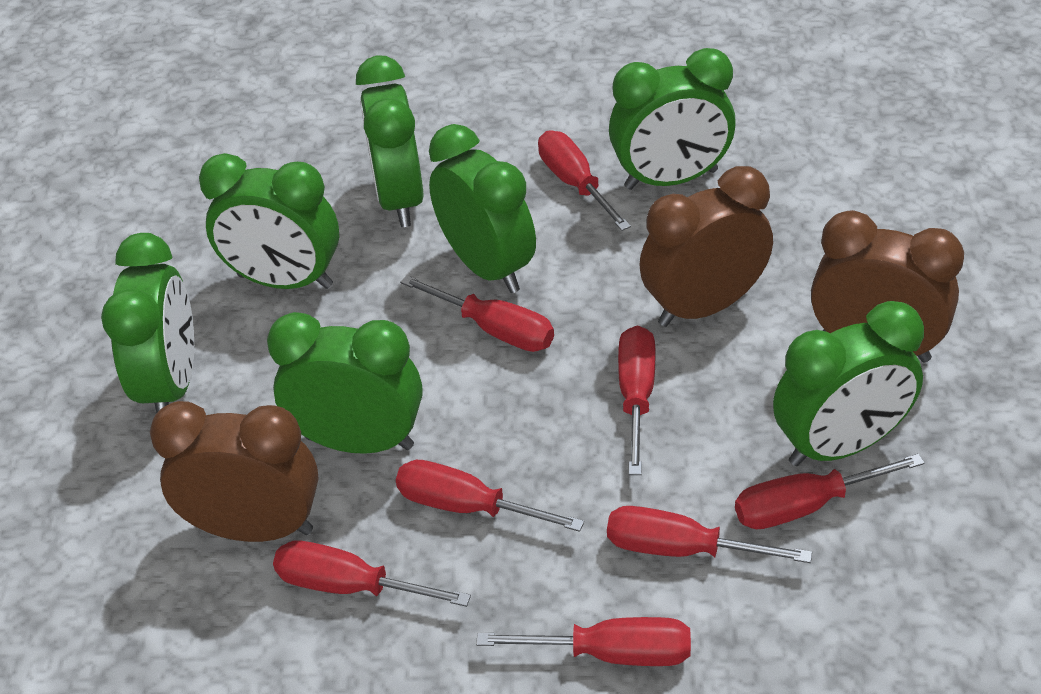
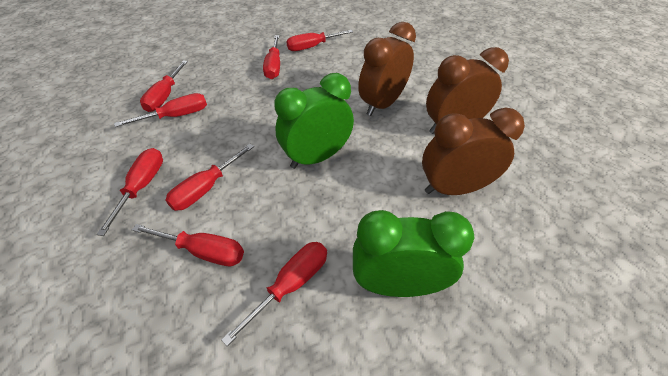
green clock: 7 -> 2

